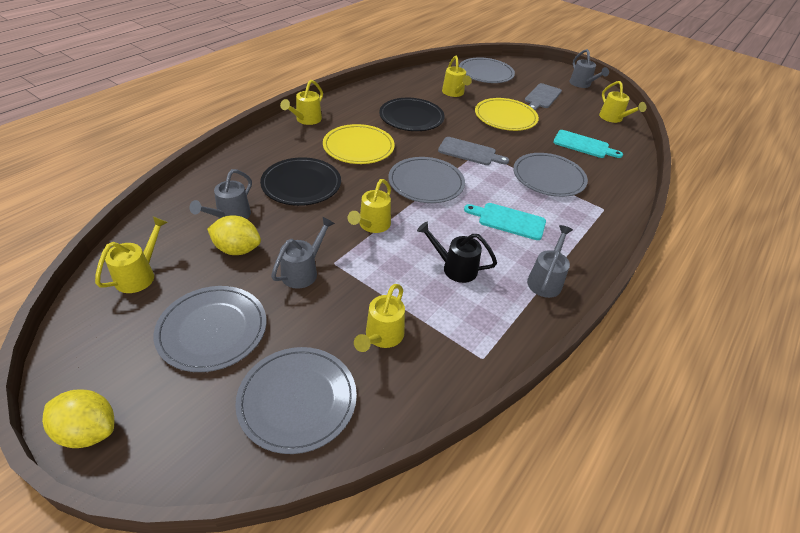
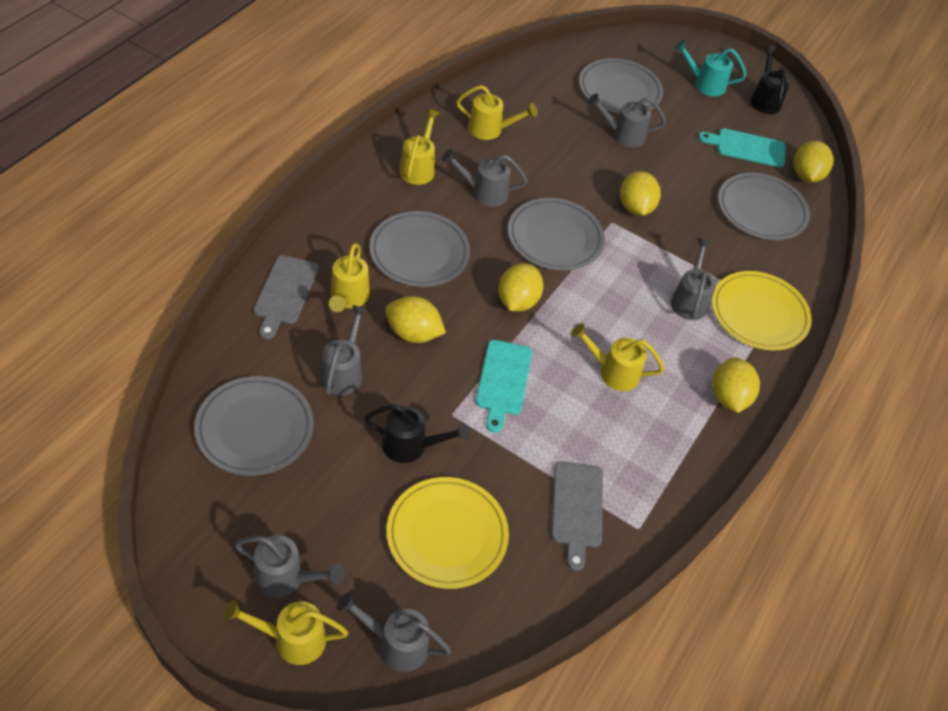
black plate: 2 -> 0
black watering can: 1 -> 2
grey watering can: 4 -> 6
turquoise watering can: 0 -> 1
yellow lemon: 2 -> 5
yellow watering can: 6 -> 5

